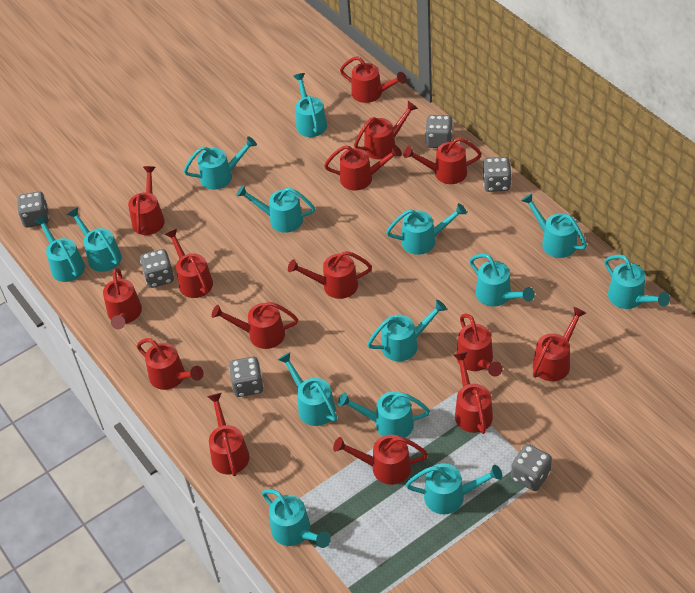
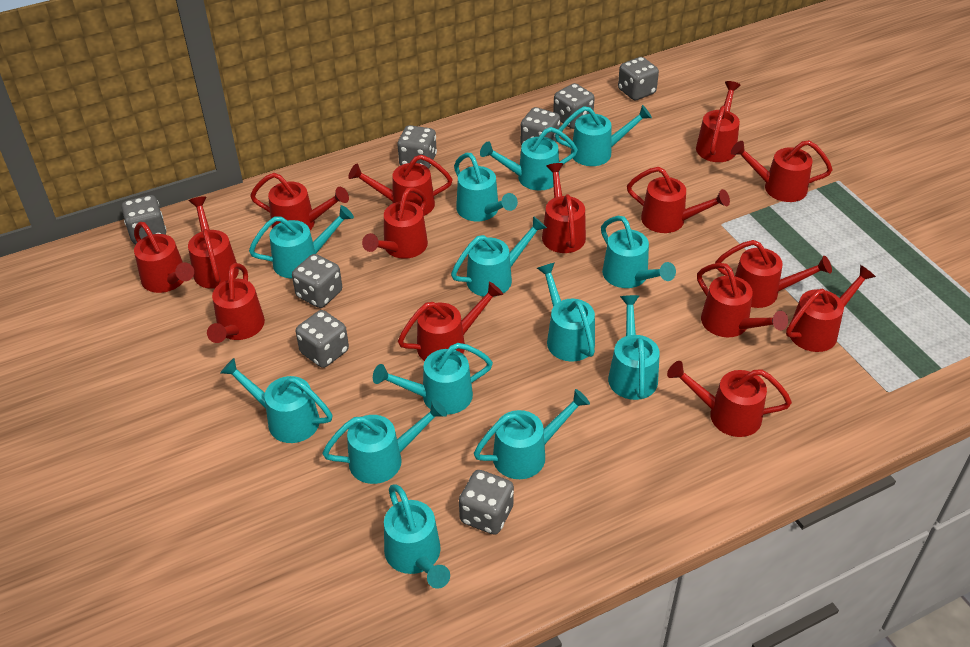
grey dice: 6 -> 8
turquoise watering can: 14 -> 13

